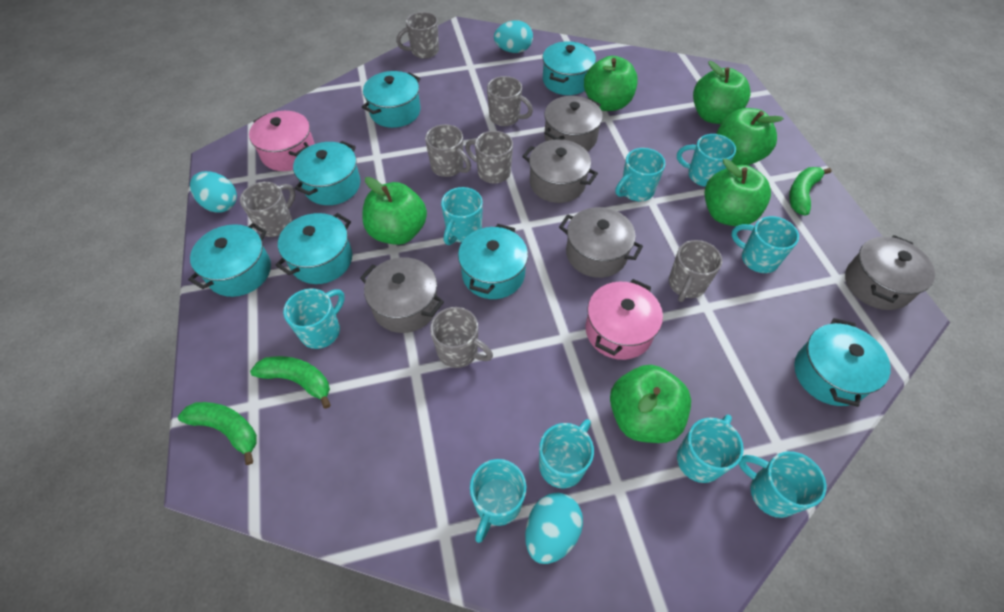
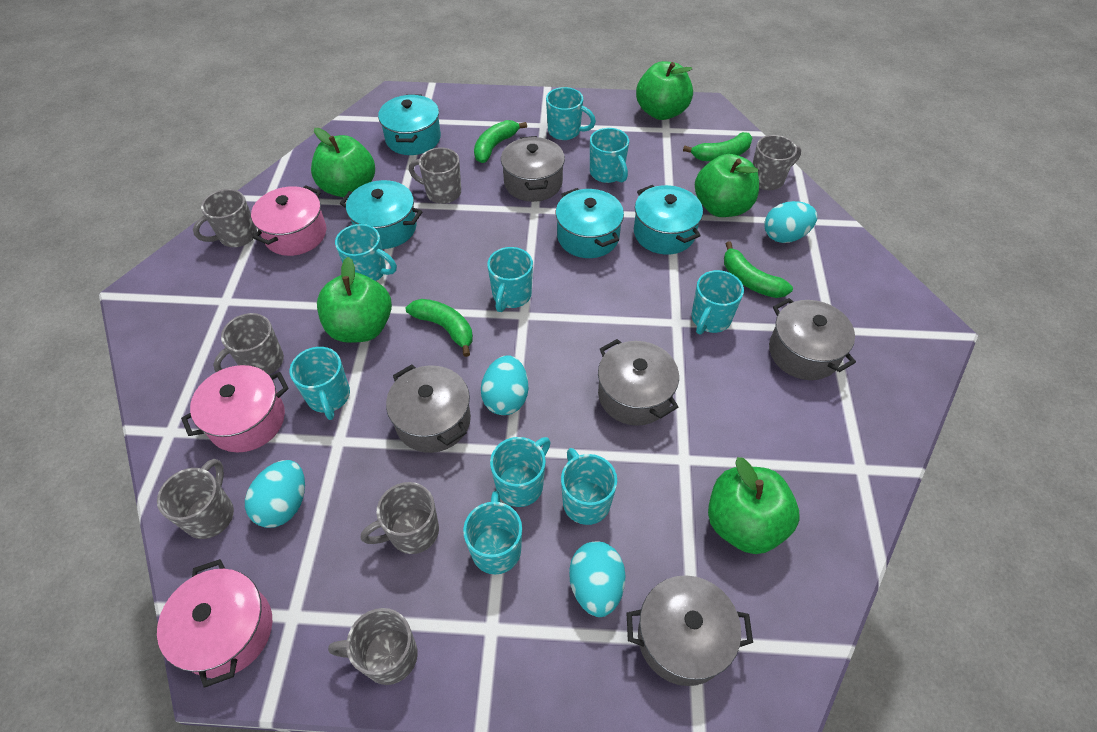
green apple: 6 -> 5
green banana: 3 -> 4
pink pot: 2 -> 3
turquoise egg: 3 -> 4
turquoise pot: 7 -> 4

